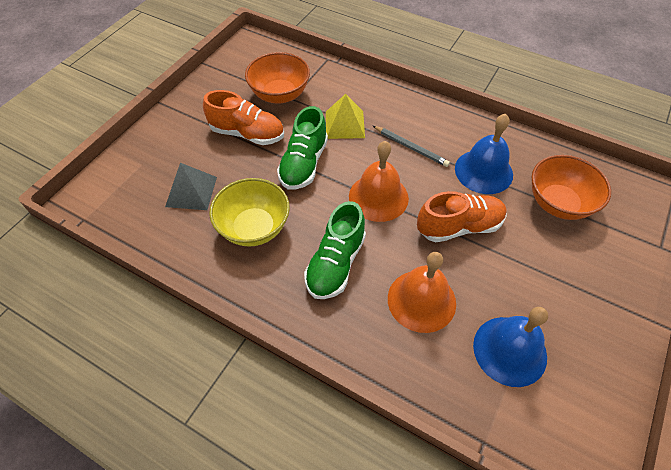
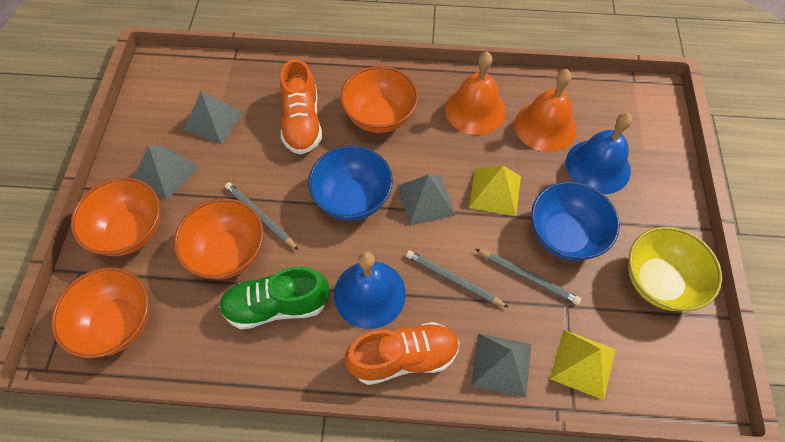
blue bowl: 0 -> 2
green shoe: 2 -> 1
grey pencil: 1 -> 3
grey pyramid: 1 -> 4
orange bowl: 2 -> 4
yellow pyramid: 1 -> 2

